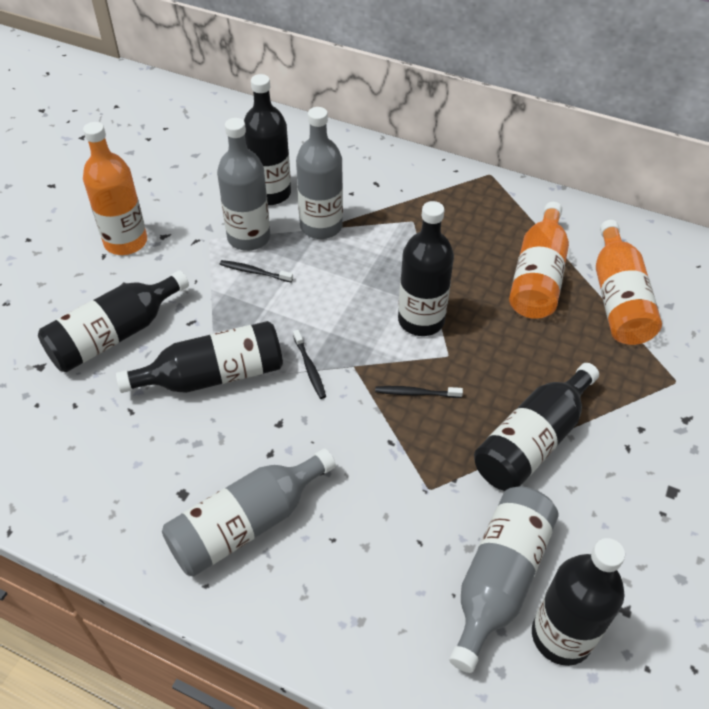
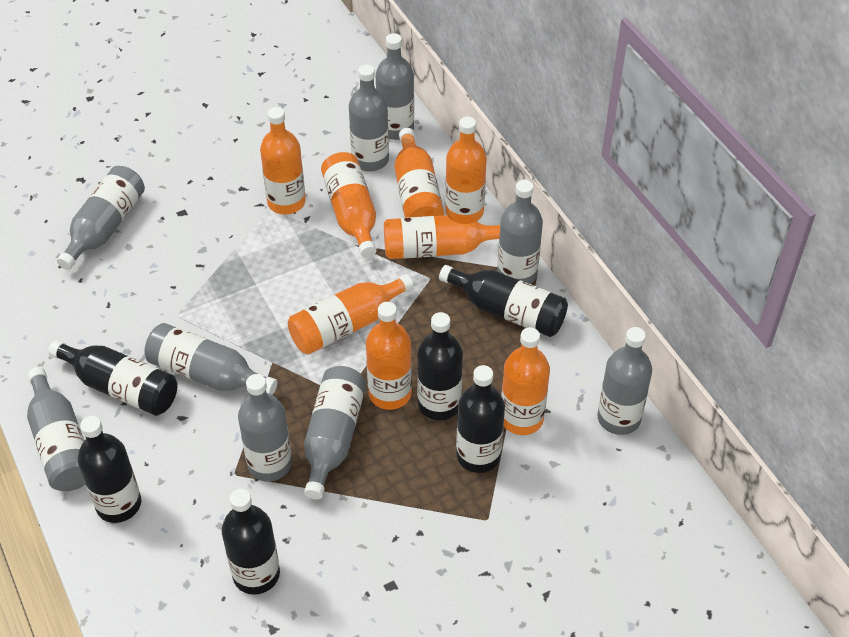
black toothbrush: 3 -> 0
grey bottle: 4 -> 9
orange bottle: 3 -> 8

